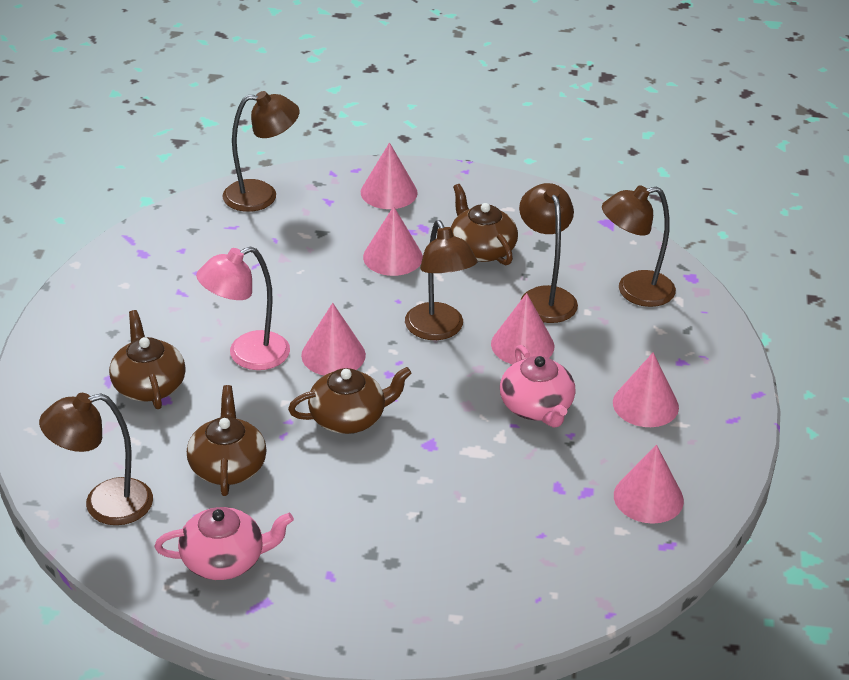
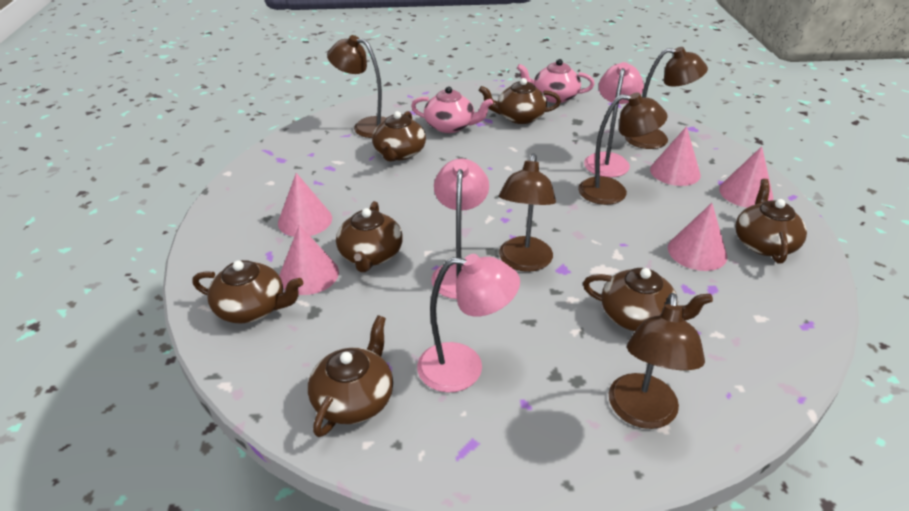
brown teapot: 4 -> 7
pink cone: 6 -> 5
pink lamp: 1 -> 3

